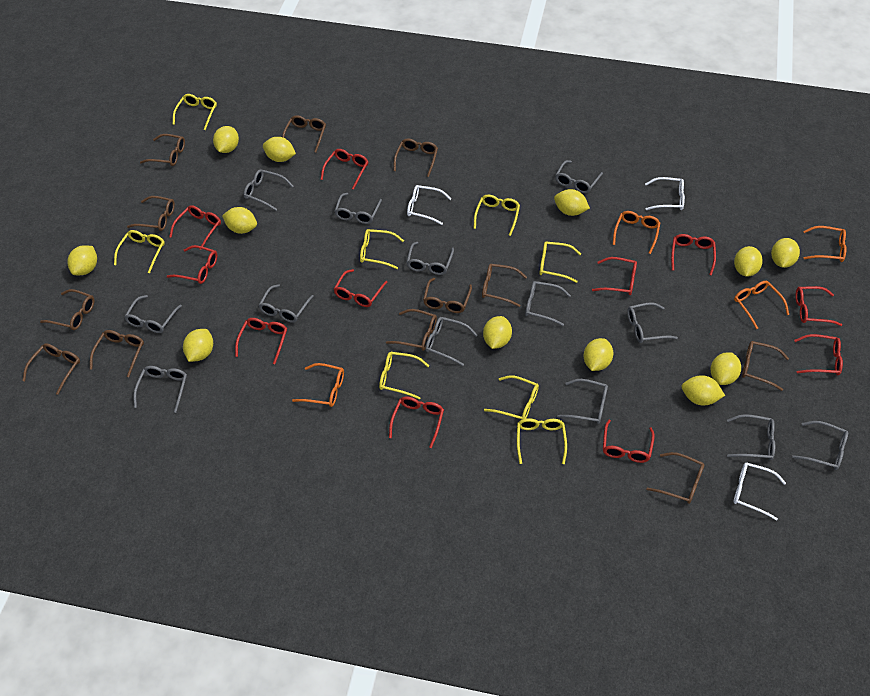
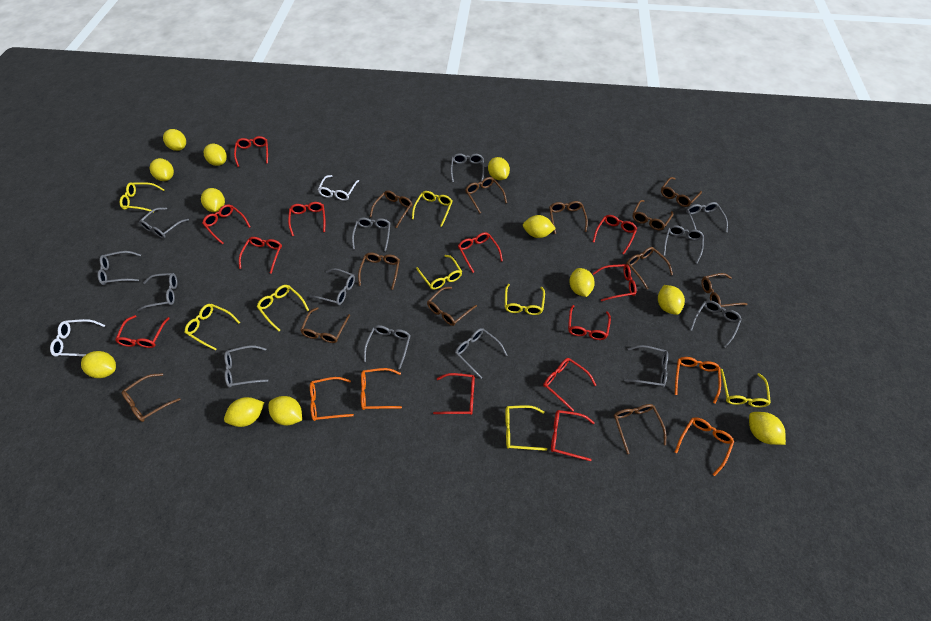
red glasses: 11 -> 12
white glasses: 3 -> 2

